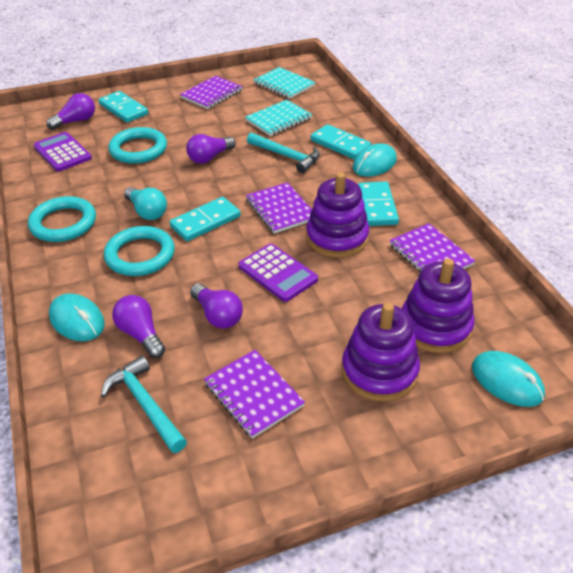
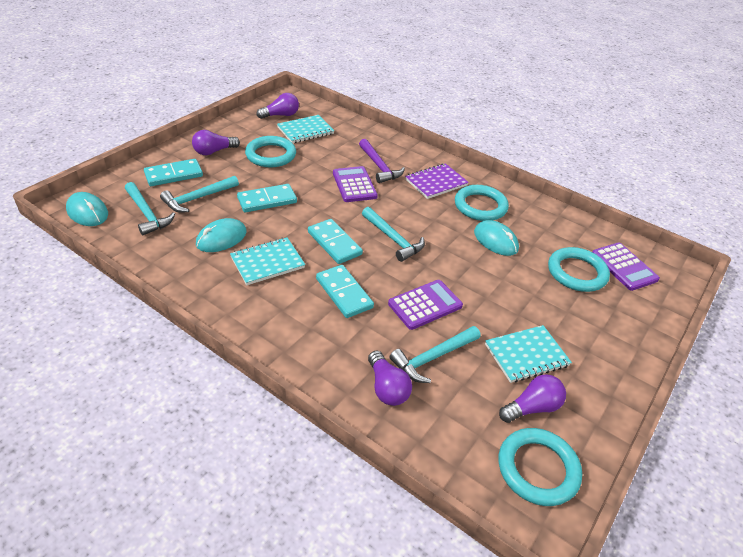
purple calculator: 2 -> 3
purple hammer: 0 -> 1
purple notebook: 4 -> 1
purple stacking toy: 3 -> 0
turquoise hammer: 2 -> 4
turquoise light bulb: 1 -> 0
turquoise notebook: 2 -> 3
turquoise ring: 3 -> 4

